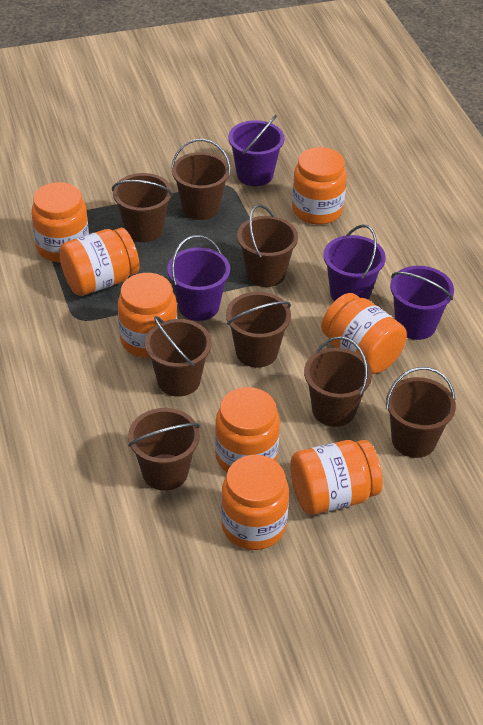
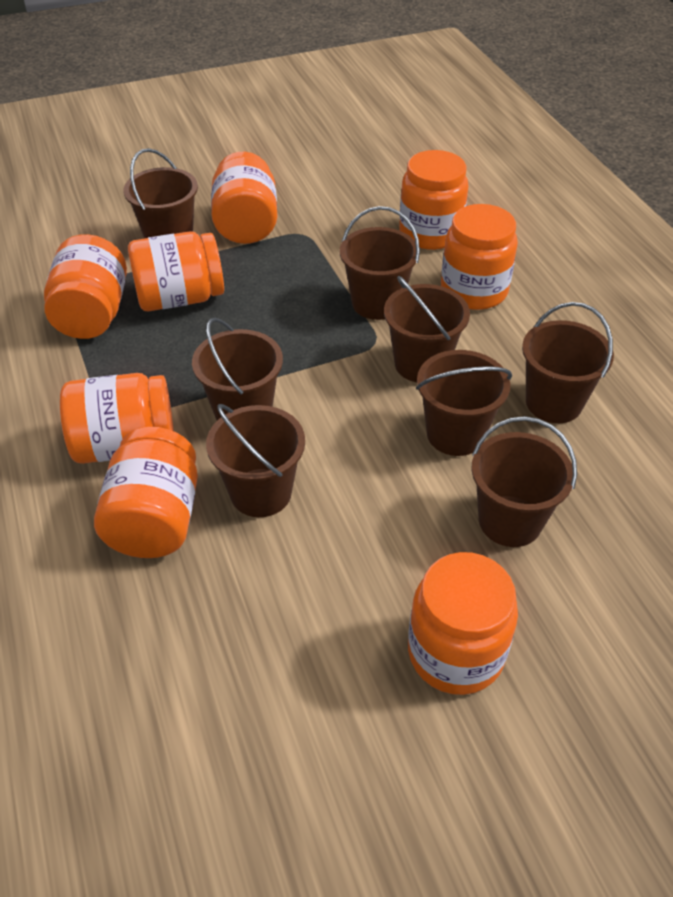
purple bucket: 4 -> 0

